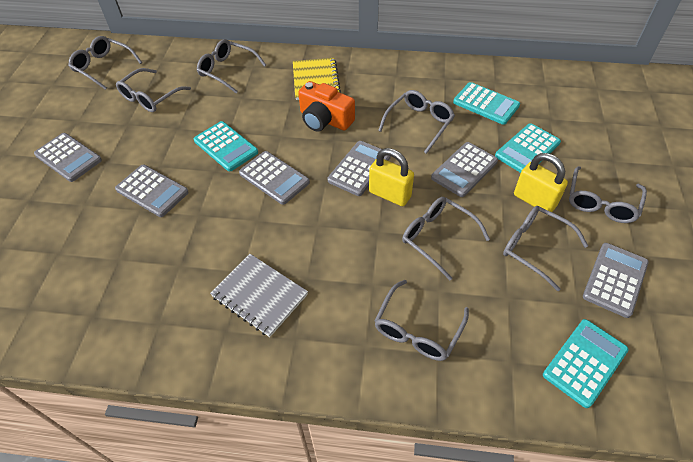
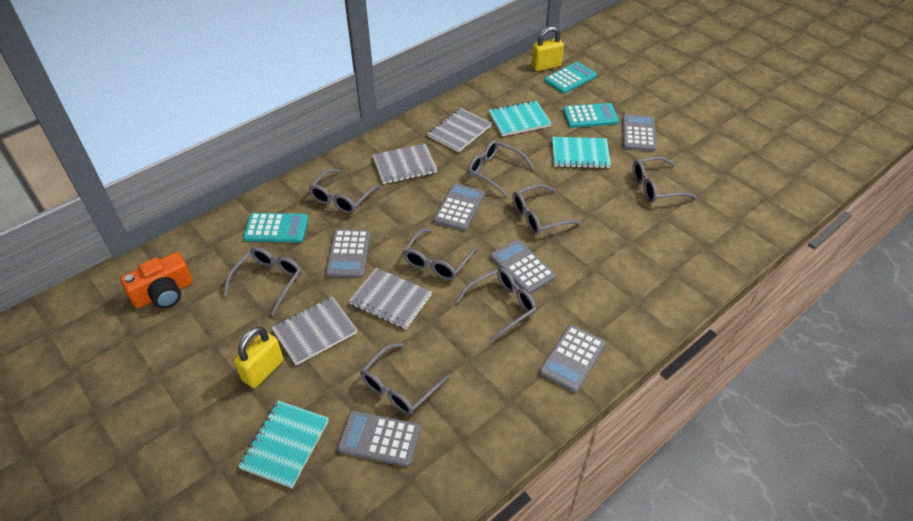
grey notebook: 1 -> 4
turquoise calculator: 4 -> 3
turquoise notebook: 0 -> 3
yellow notebook: 1 -> 0

